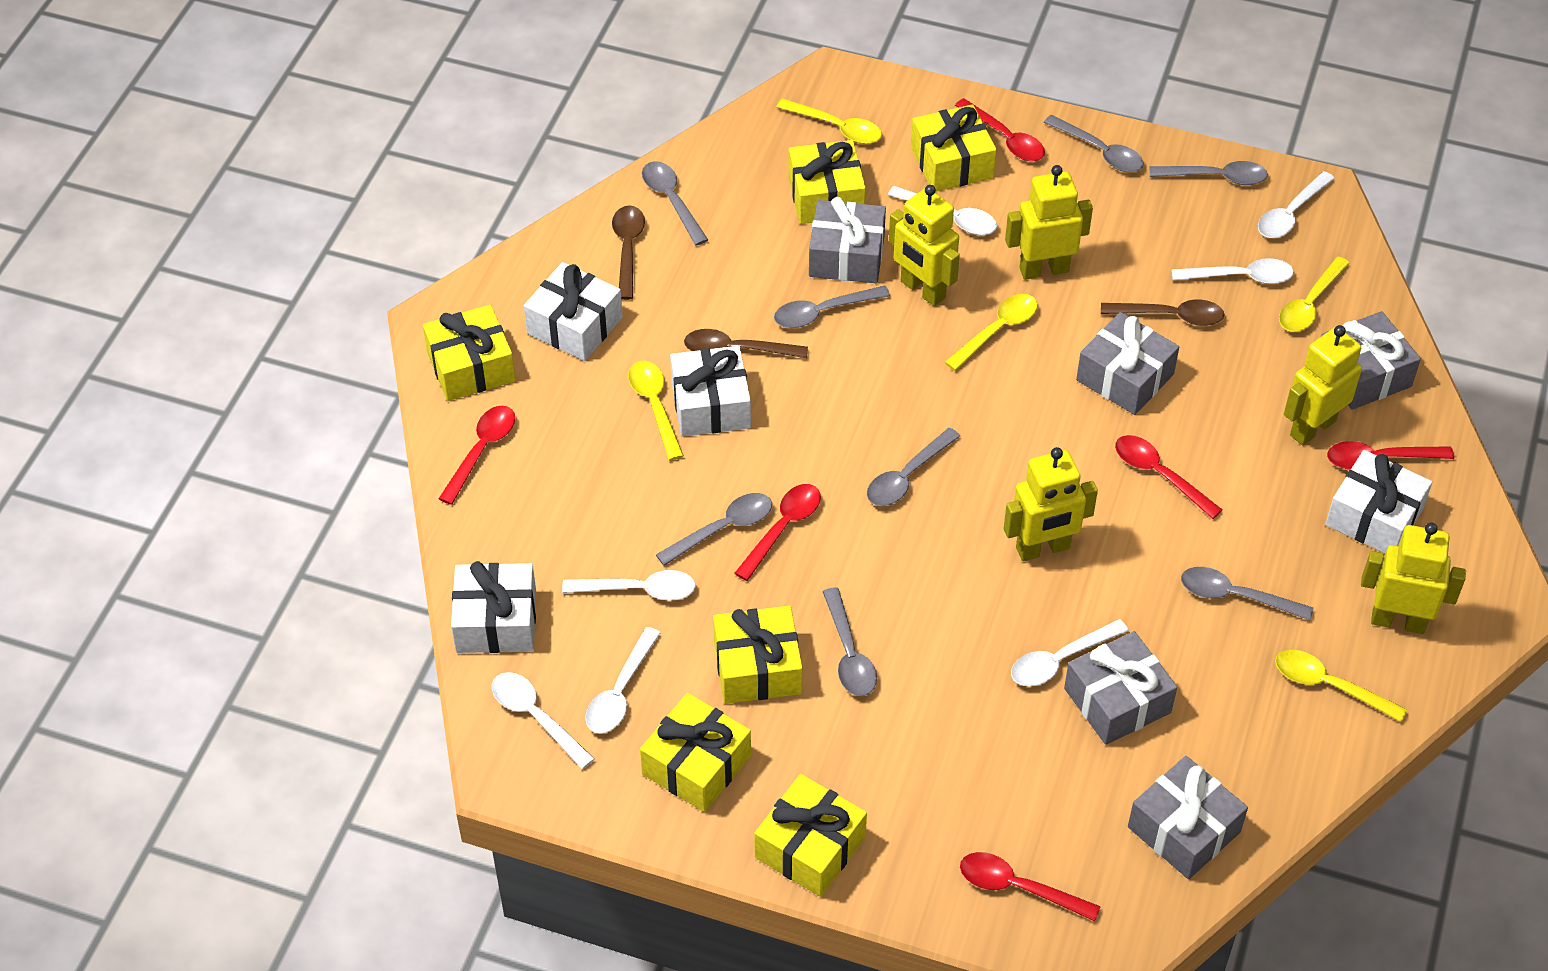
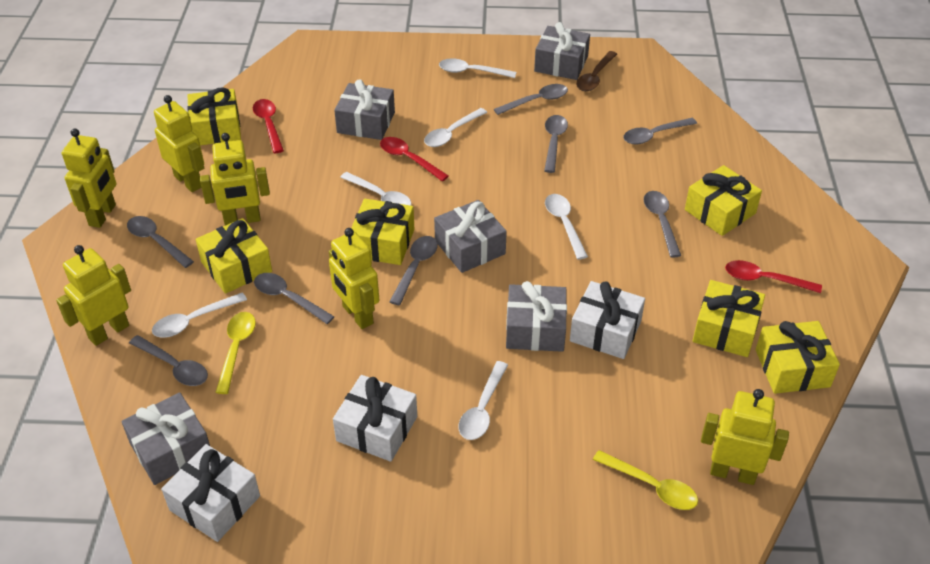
brown spoon: 3 -> 1
red spoon: 6 -> 3
white gift: 4 -> 3
white spoon: 7 -> 6
yellow robot: 5 -> 6
yellow spoon: 5 -> 2

